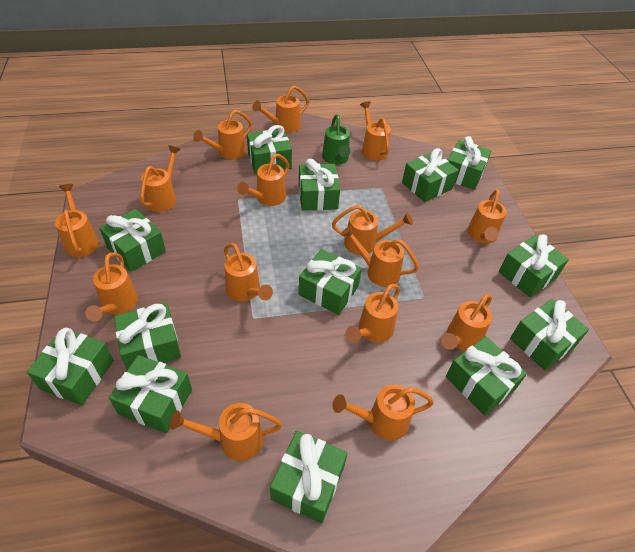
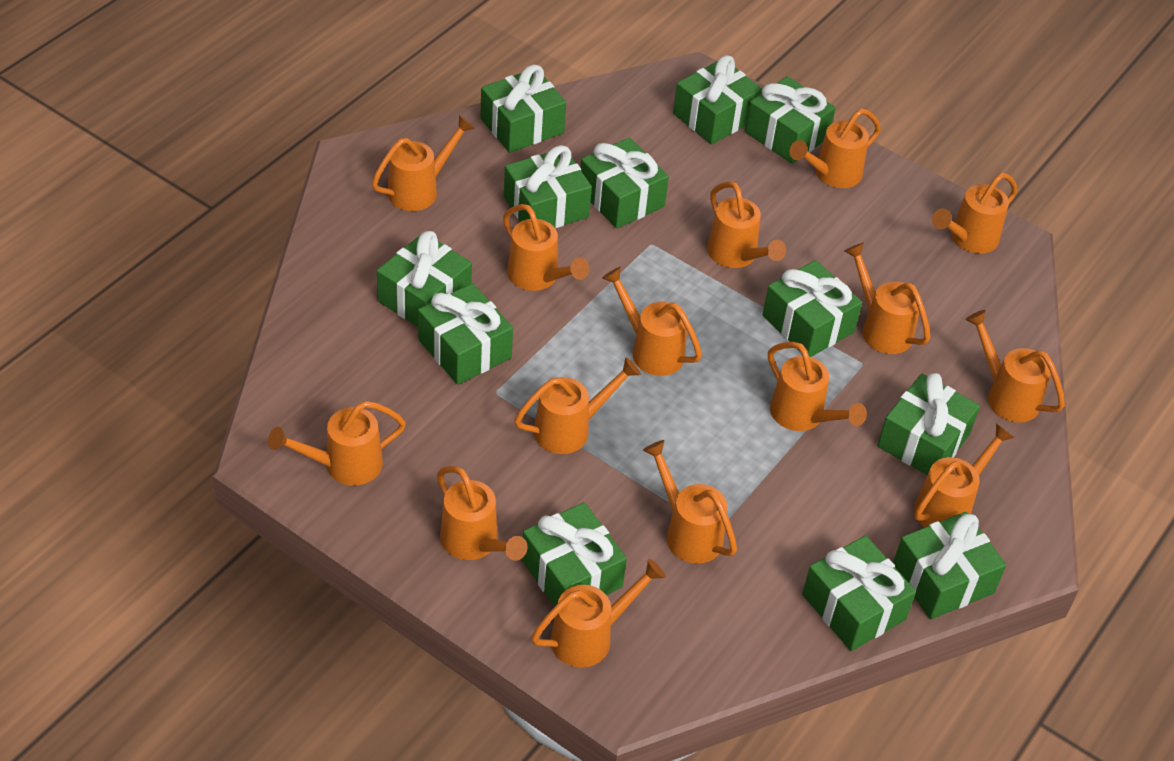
green gift: 13 -> 12
green watering can: 1 -> 0

